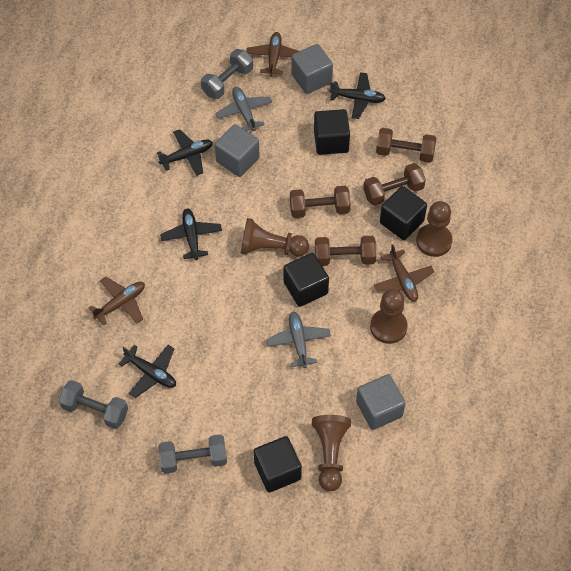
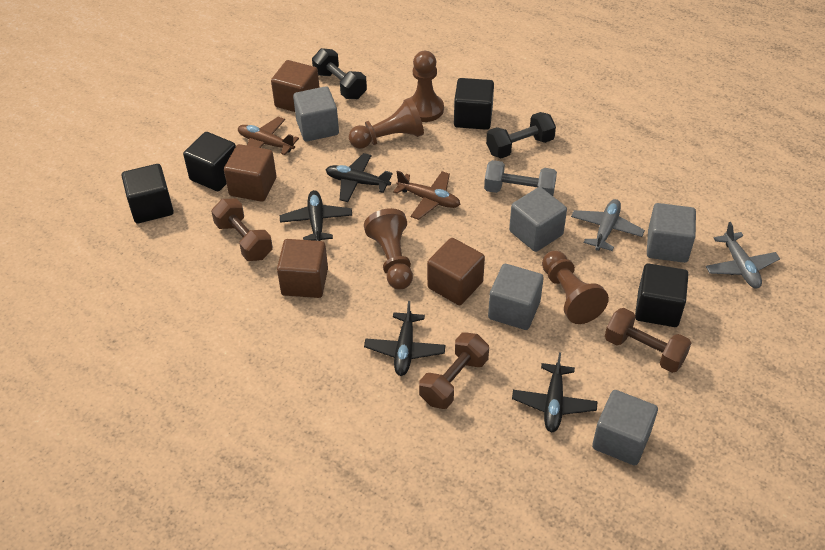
black dumbbell: 0 -> 2
brown cube: 0 -> 4
brown dumbbell: 4 -> 3
brown plane: 3 -> 2
grey cube: 3 -> 5
grey dumbbell: 3 -> 1

